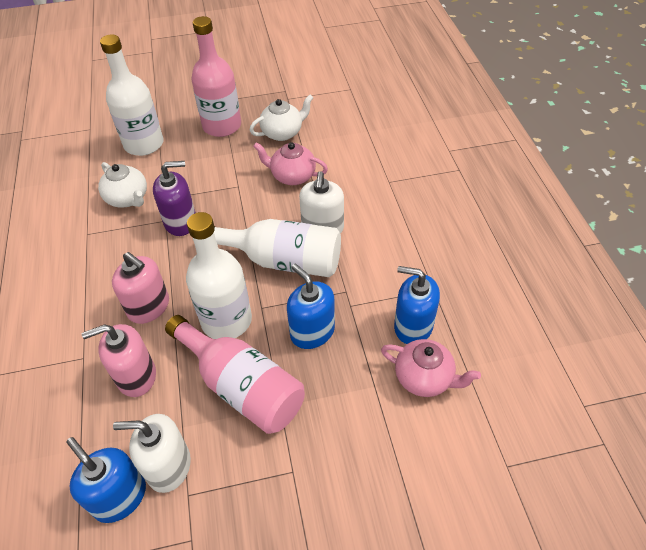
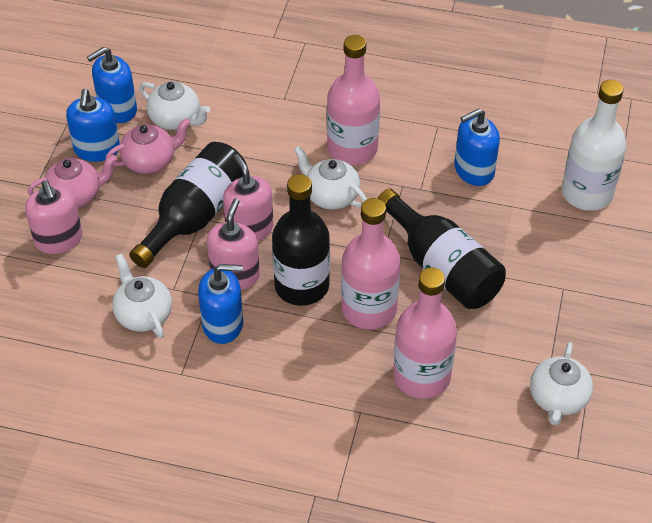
black bottle: 0 -> 3
blue soap dispenser: 3 -> 4
pink bottle: 2 -> 3
pink soap dispenser: 2 -> 3
purple soap dispenser: 1 -> 0
white bottle: 3 -> 1
white soap dispenser: 2 -> 0
white teapot: 2 -> 4

